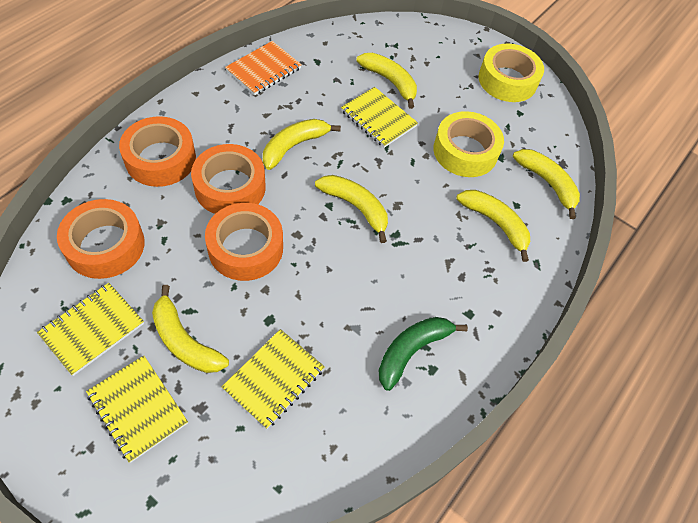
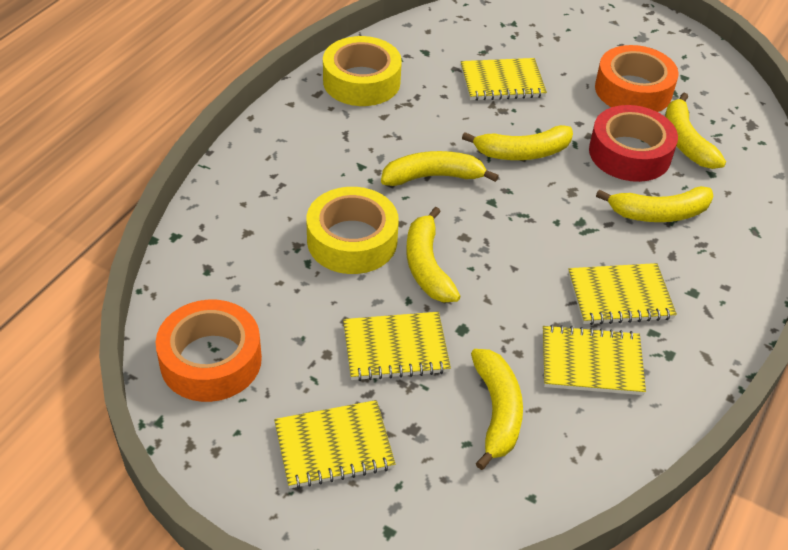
green banana: 1 -> 0
orange notebook: 1 -> 0
orange tape: 4 -> 2
red tape: 0 -> 1
yellow notebook: 4 -> 5

